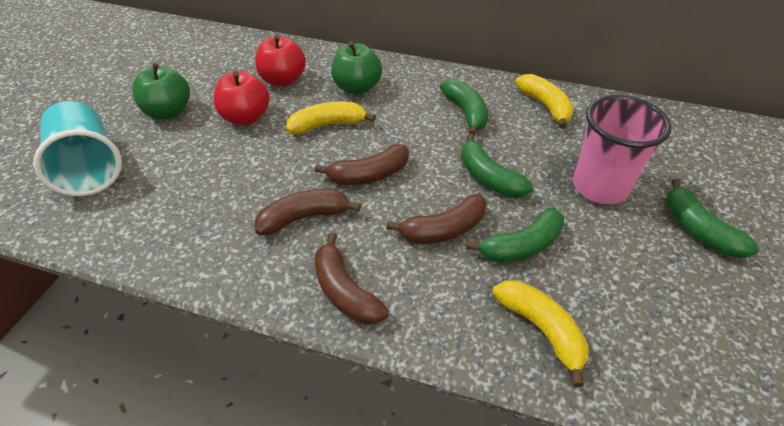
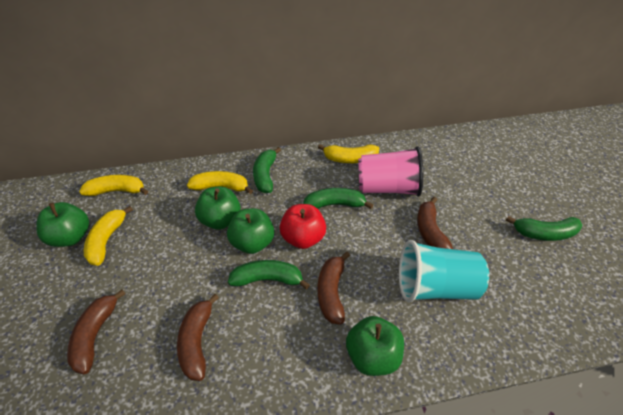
green apple: 2 -> 4
red apple: 2 -> 1
yellow banana: 3 -> 4

